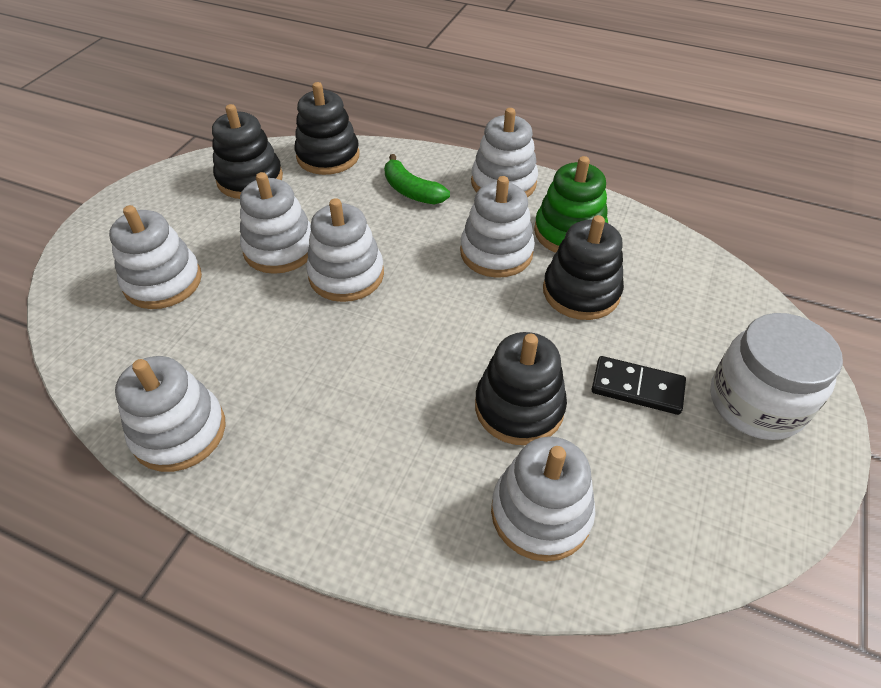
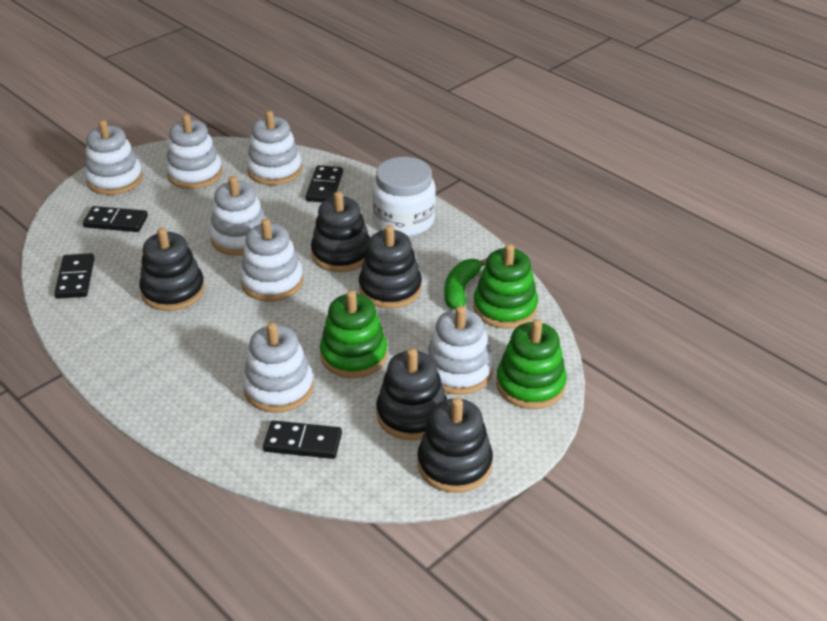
black domino: 1 -> 4
black stacking toy: 4 -> 5
green stacking toy: 1 -> 3

